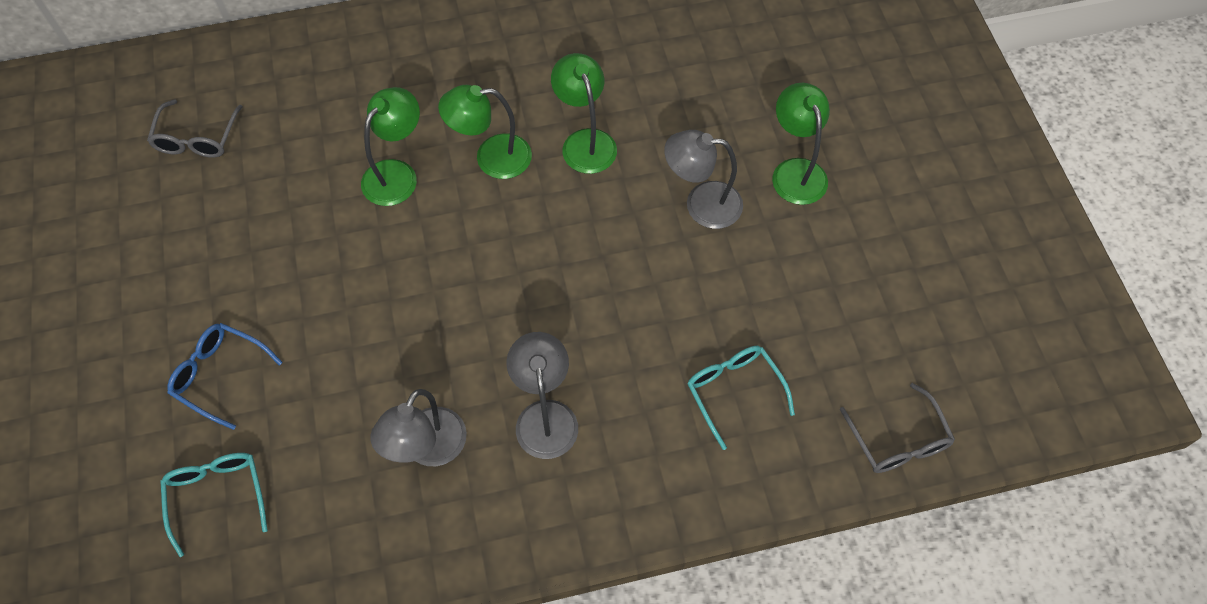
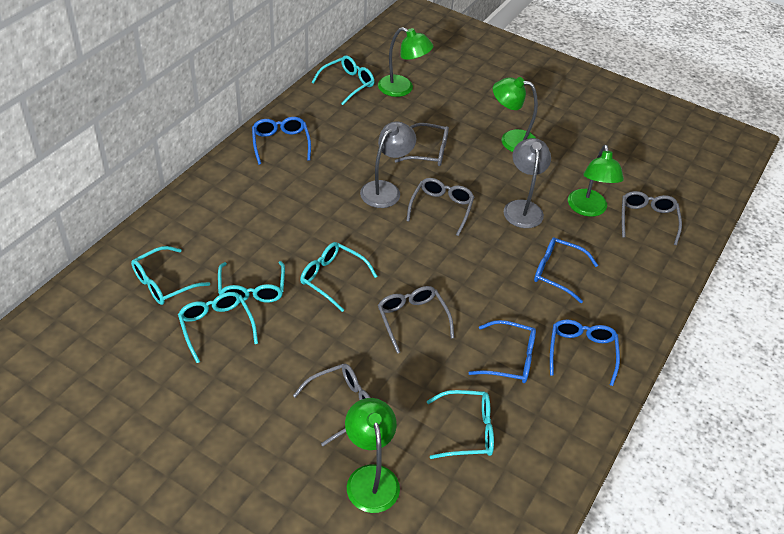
blue glasses: 1 -> 4
grey glasses: 2 -> 5
grey lamp: 3 -> 2
turquoise glasses: 2 -> 6

